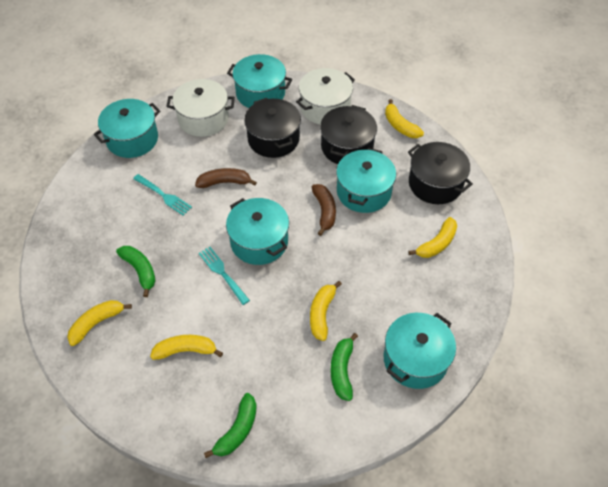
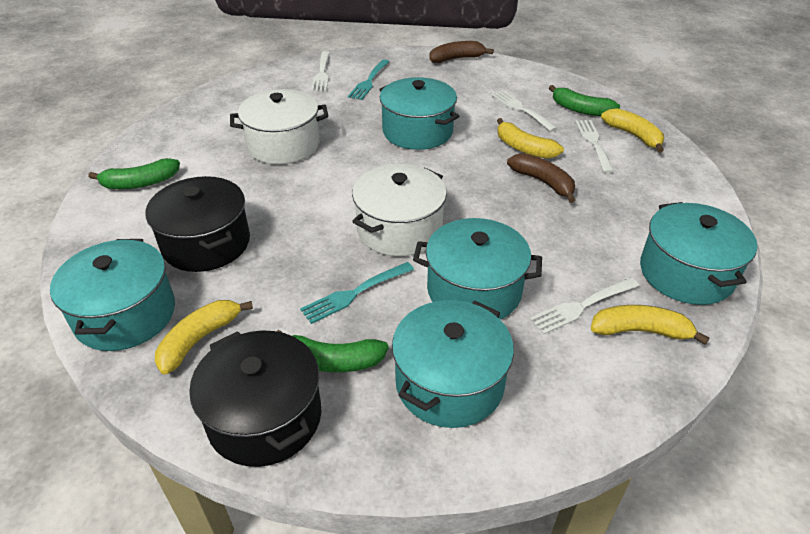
black pot: 3 -> 2
white fork: 0 -> 4
yellow banana: 5 -> 4

